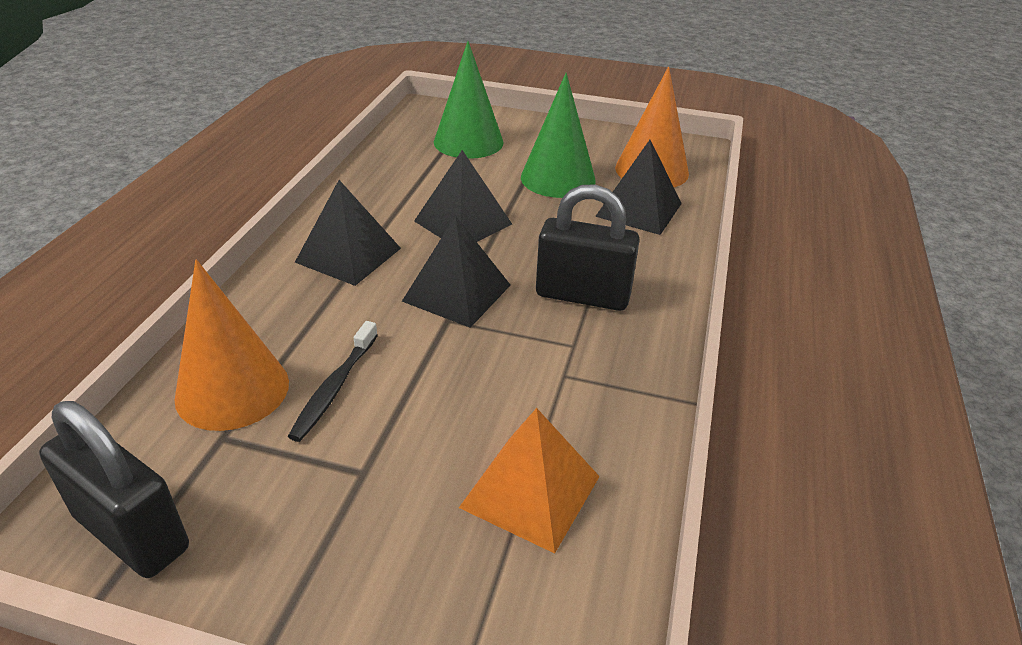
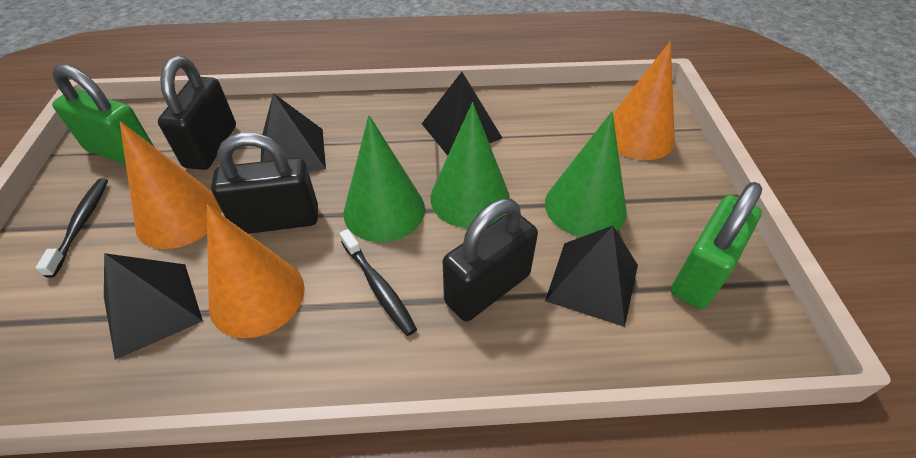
black padlock: 2 -> 3
black toothbrush: 1 -> 2
green cone: 2 -> 3
green padlock: 0 -> 2
orange cone: 2 -> 3
orange pyramid: 1 -> 0

